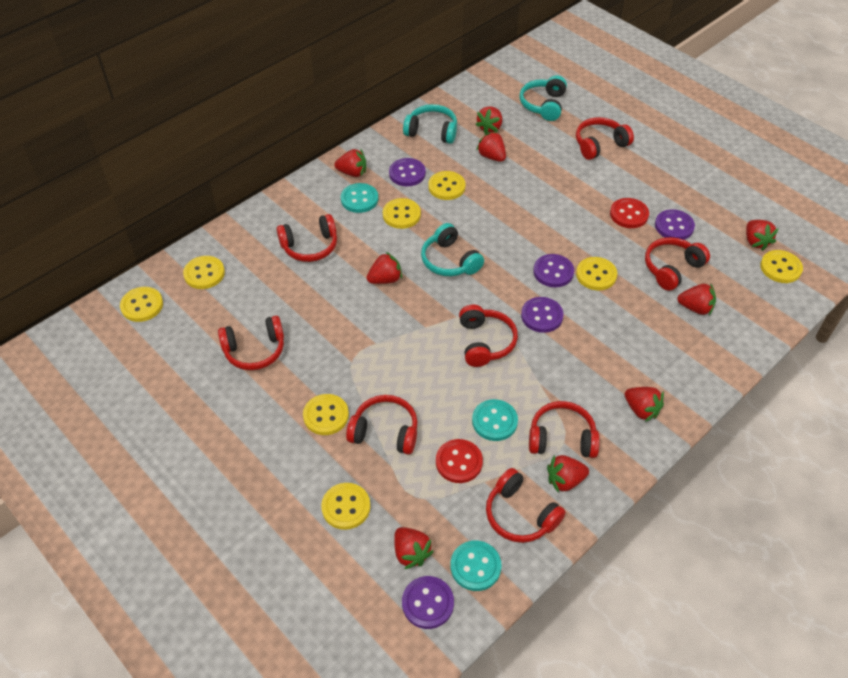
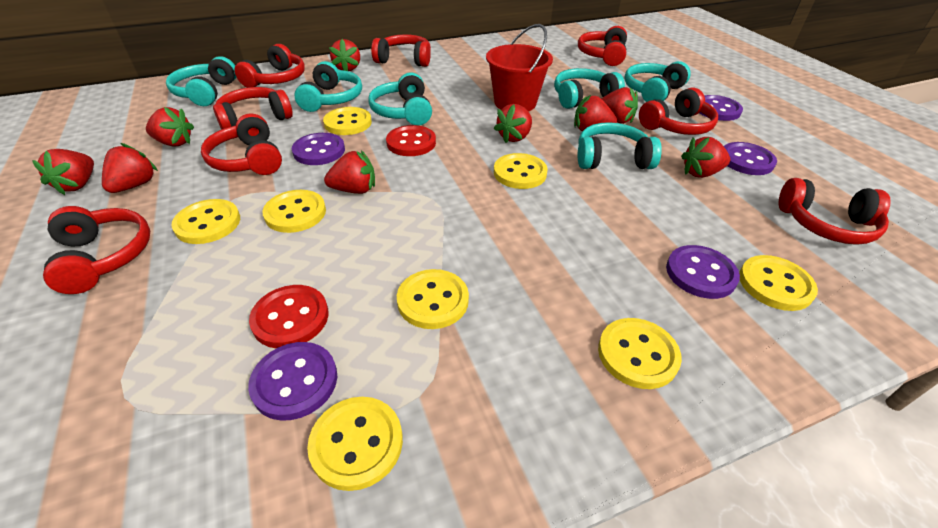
red bucket: 0 -> 1
turquoise button: 3 -> 0
turquoise headphones: 3 -> 6

